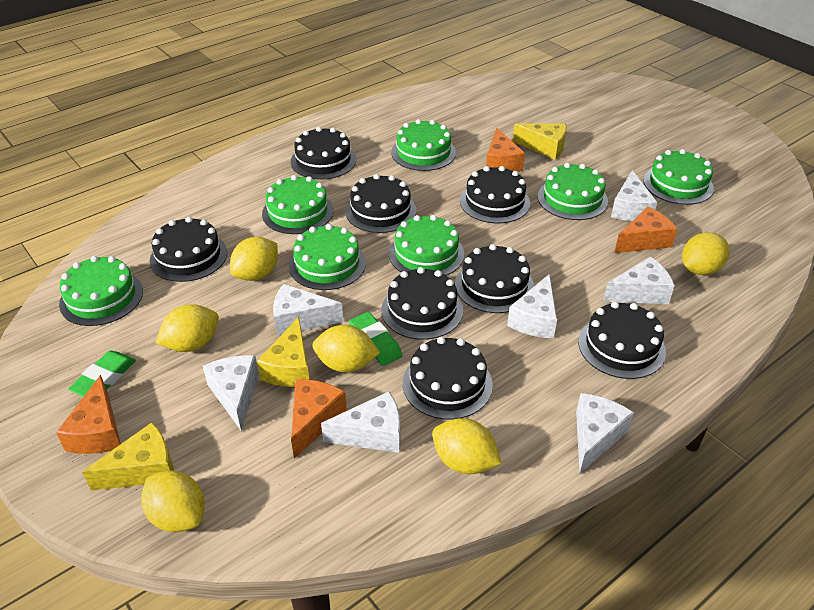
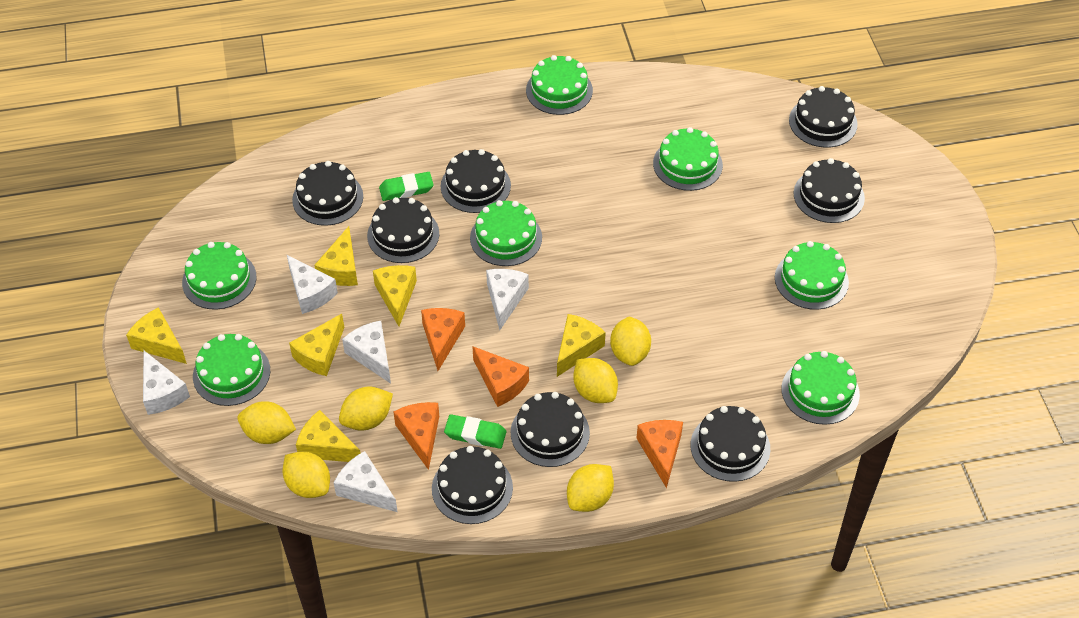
white cheese: 7 -> 5
yellow cheese: 3 -> 6

